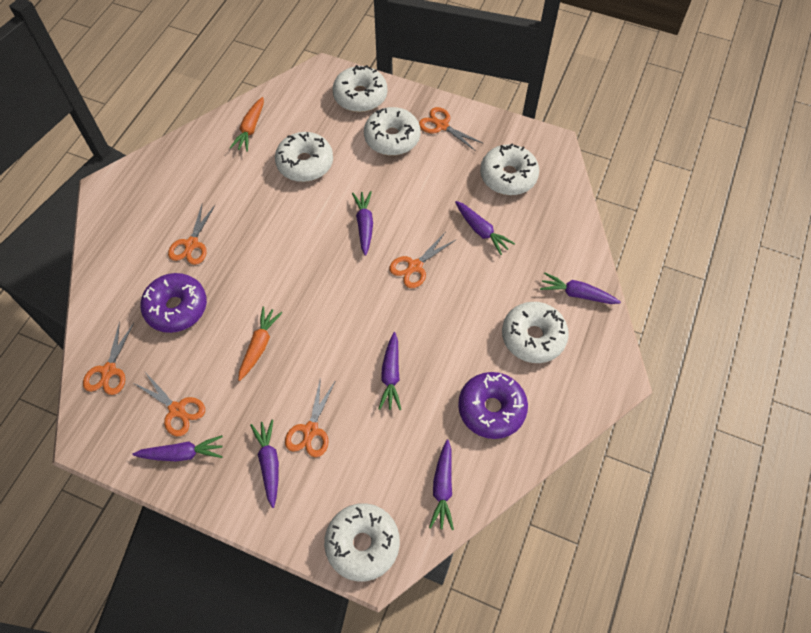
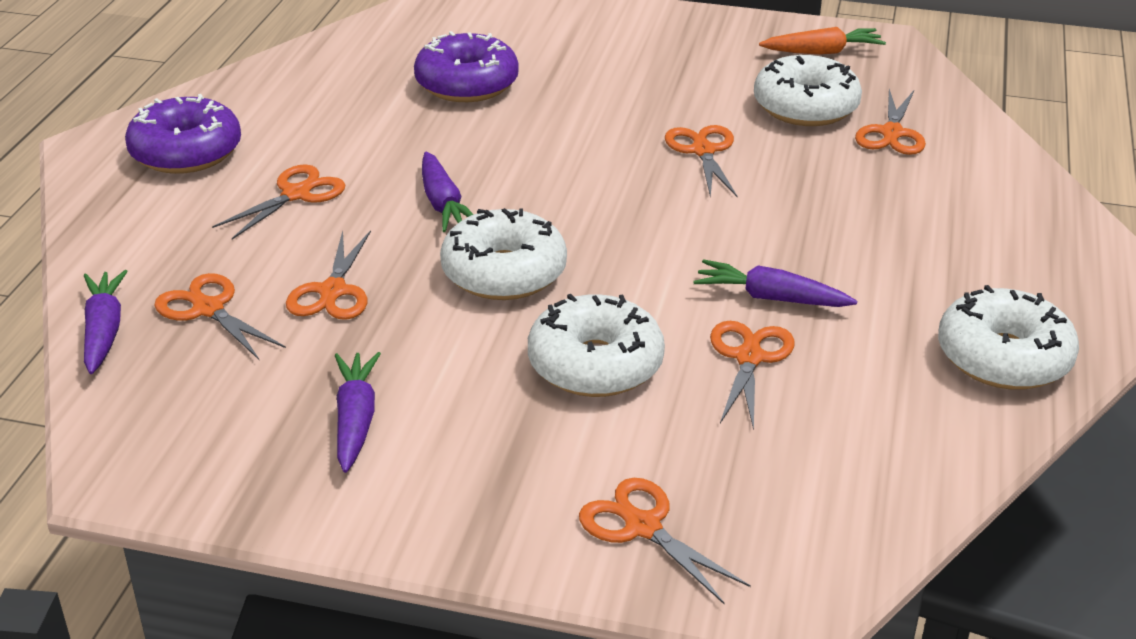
orange carrot: 2 -> 1
orange scissors: 6 -> 7
purple carrot: 7 -> 4
white donut: 6 -> 4

